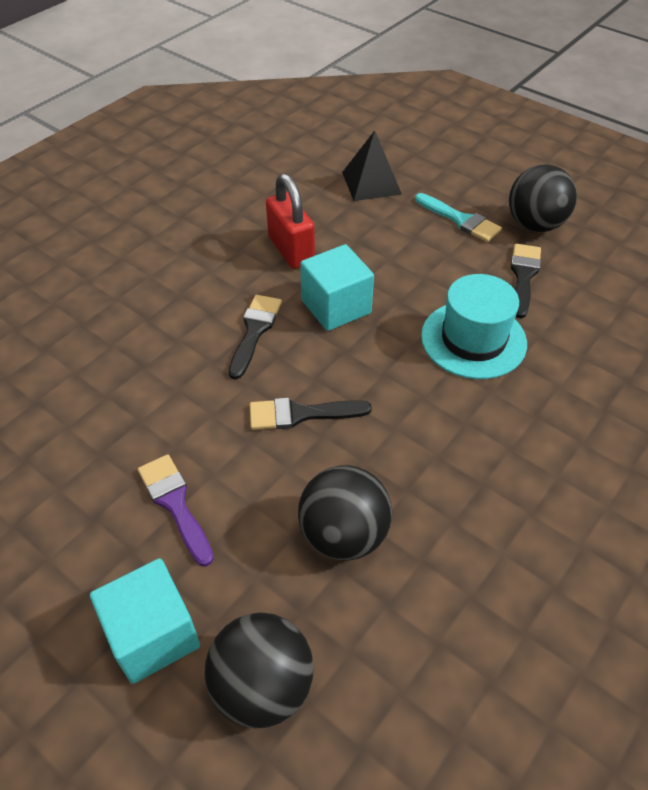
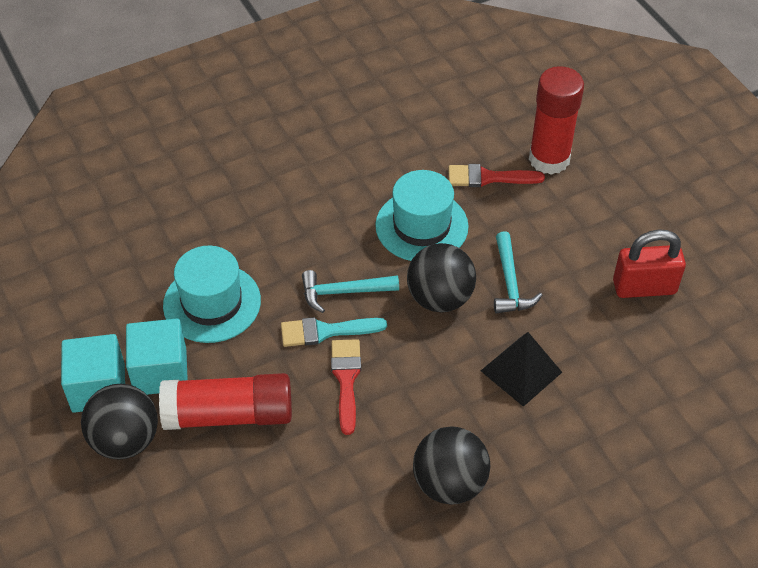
black brush: 3 -> 0
purple brush: 1 -> 0
red brush: 0 -> 2
red glue stick: 0 -> 2
turquoise hammer: 0 -> 2
turquoise hat: 1 -> 2

